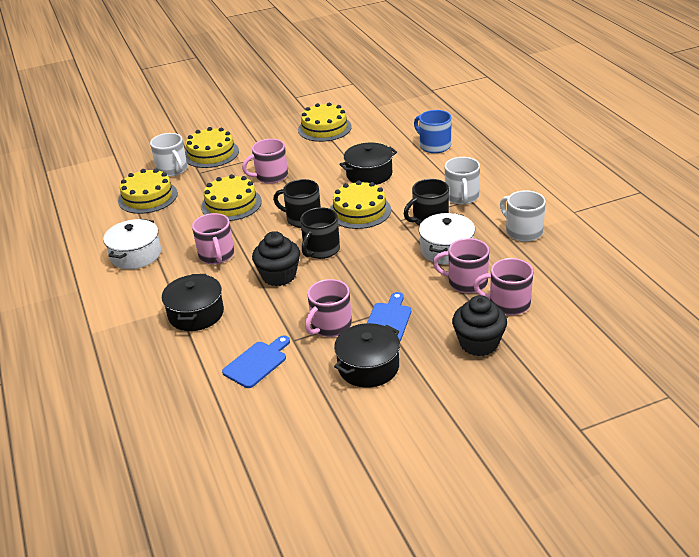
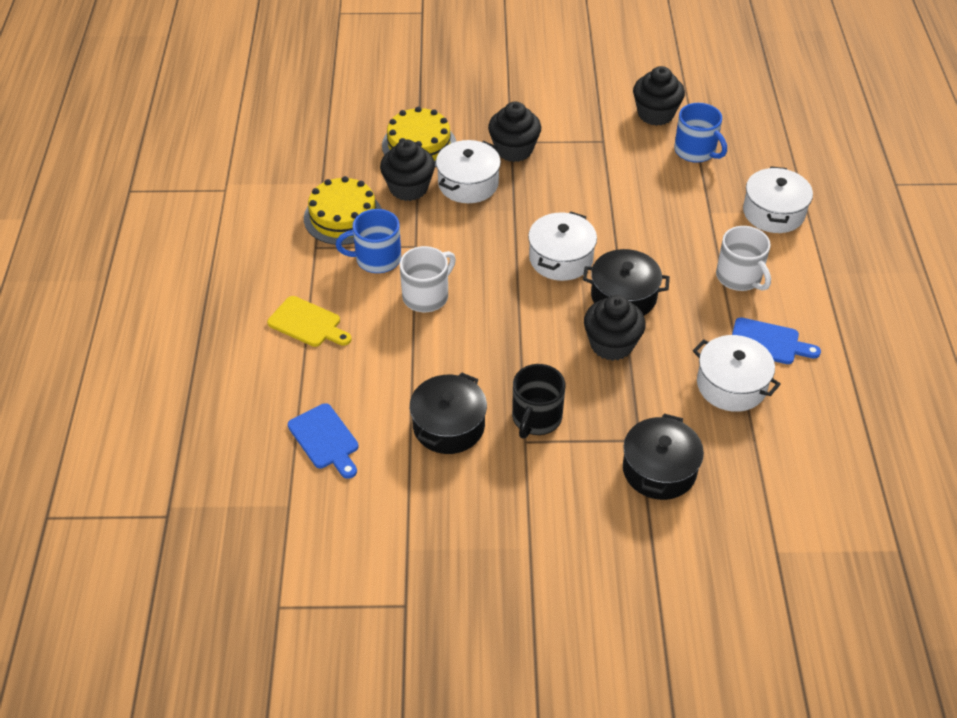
black cupcake: 2 -> 4
black mug: 3 -> 1
blue mug: 1 -> 2
pink mug: 5 -> 0
white mug: 3 -> 2
white pot: 2 -> 4
yellow cake: 5 -> 2
yellow cutting board: 0 -> 1

